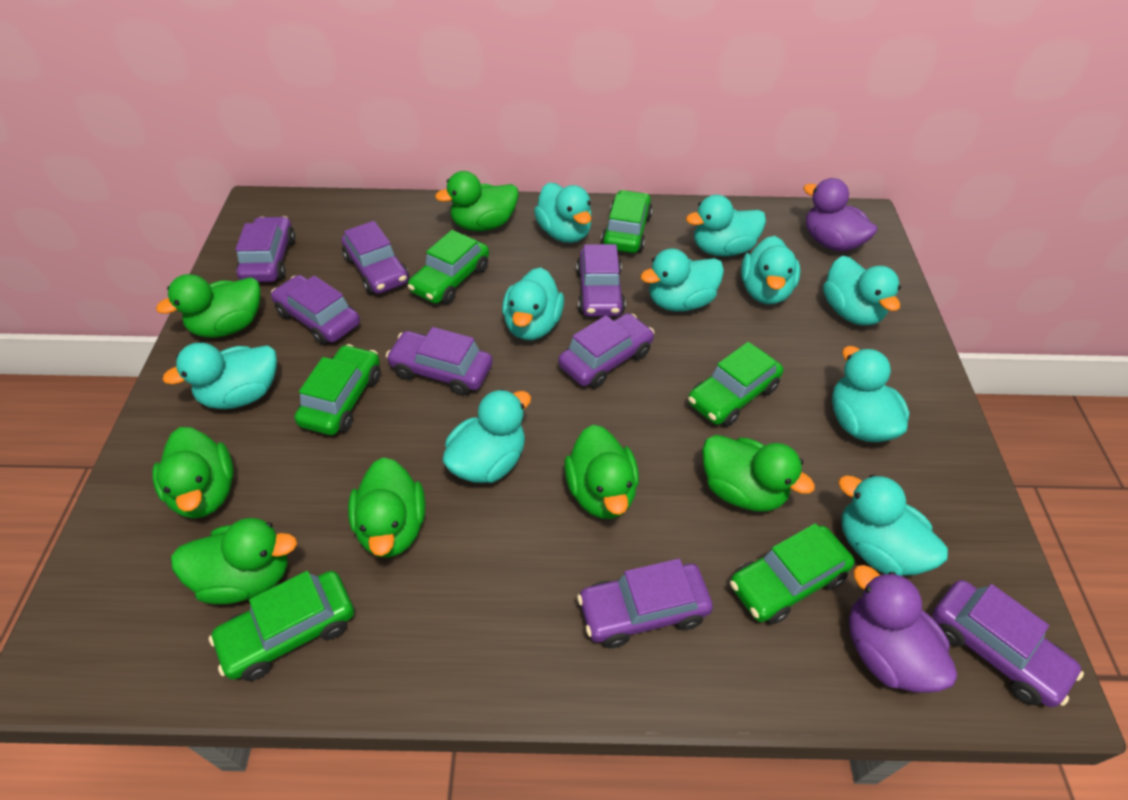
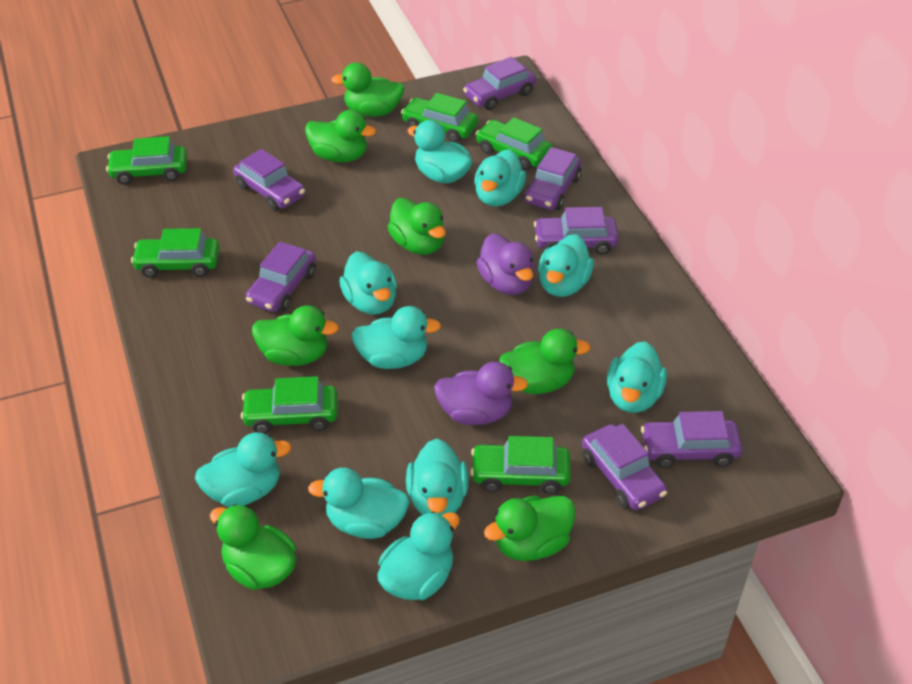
purple car: 8 -> 7

